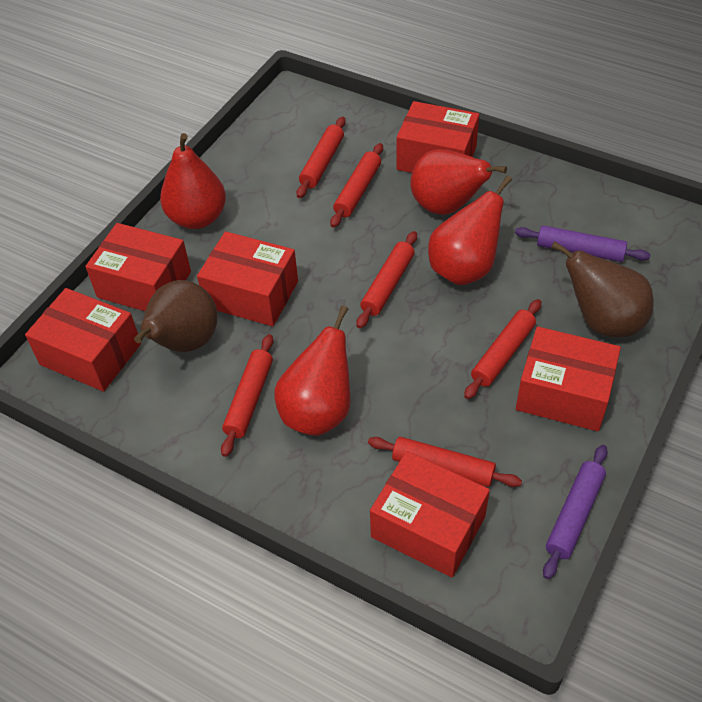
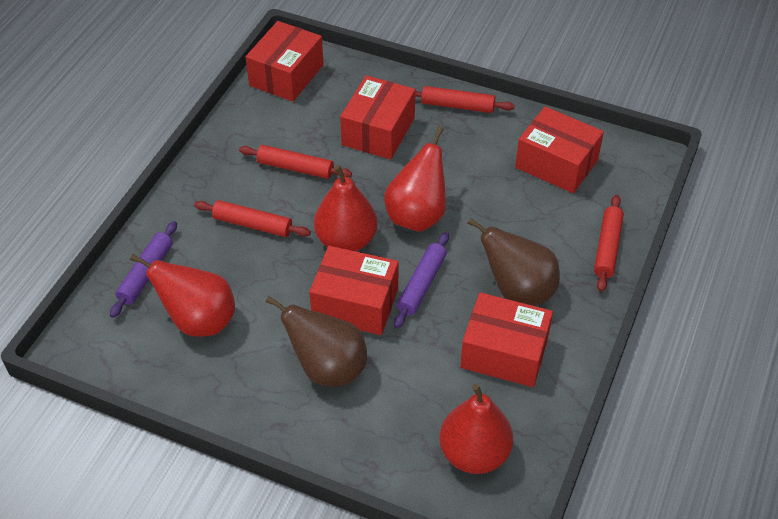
red box: 6 -> 5
red rolling pin: 6 -> 4

